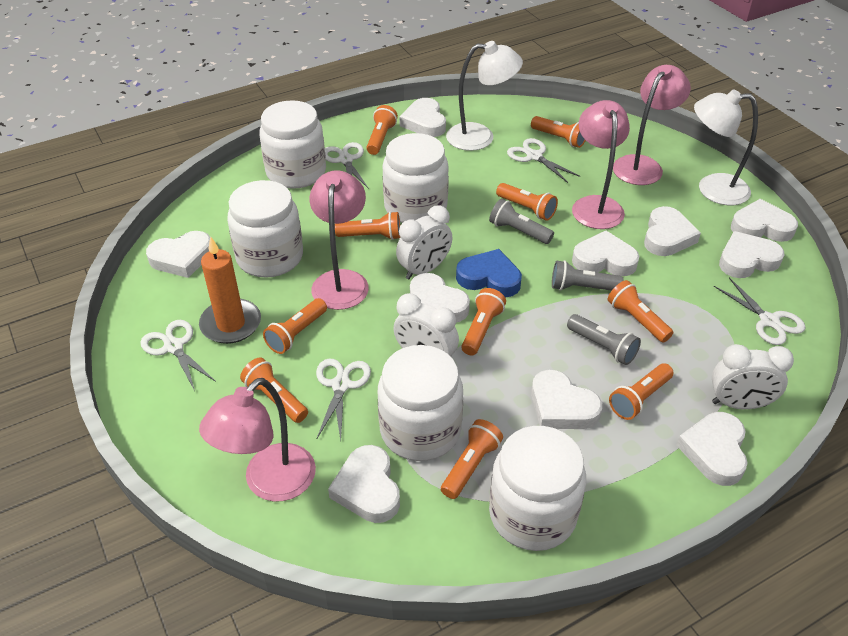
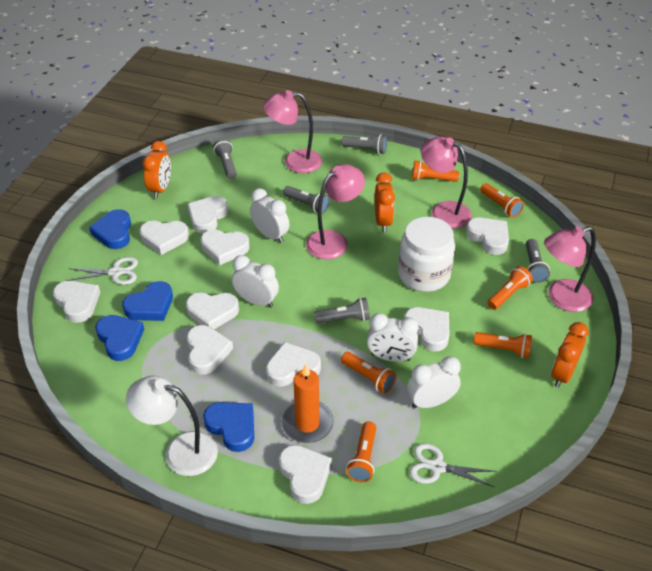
blue heart: 1 -> 4
grey flashlight: 3 -> 5
orange clock: 0 -> 3
orange flashlight: 10 -> 6
white clock: 3 -> 4
white jar: 5 -> 1
white lamp: 2 -> 1
white scissors: 5 -> 2

